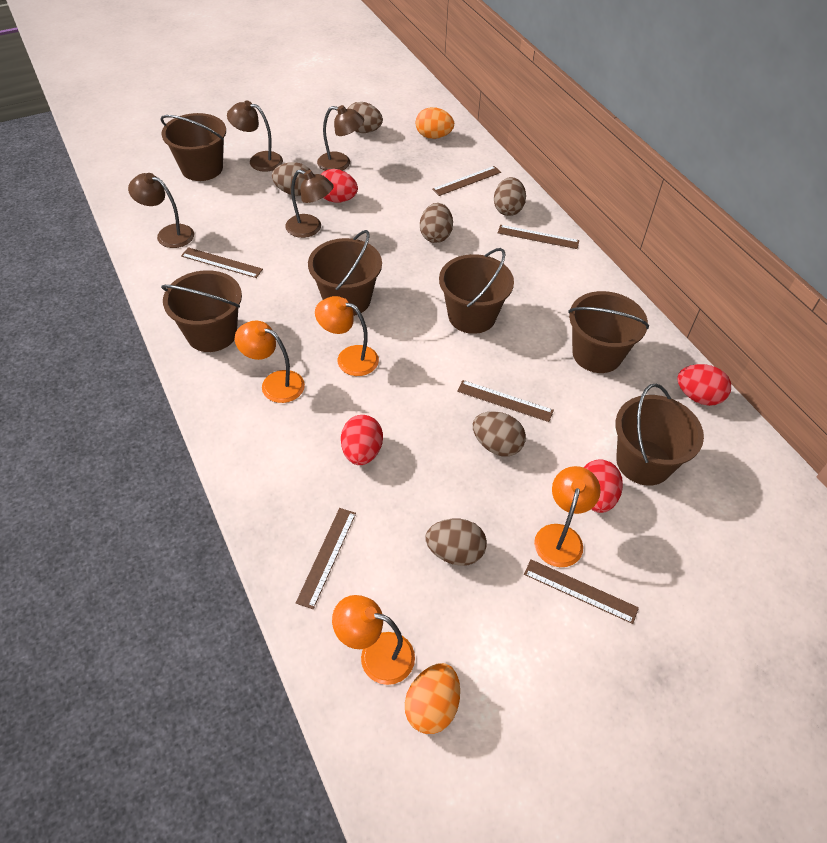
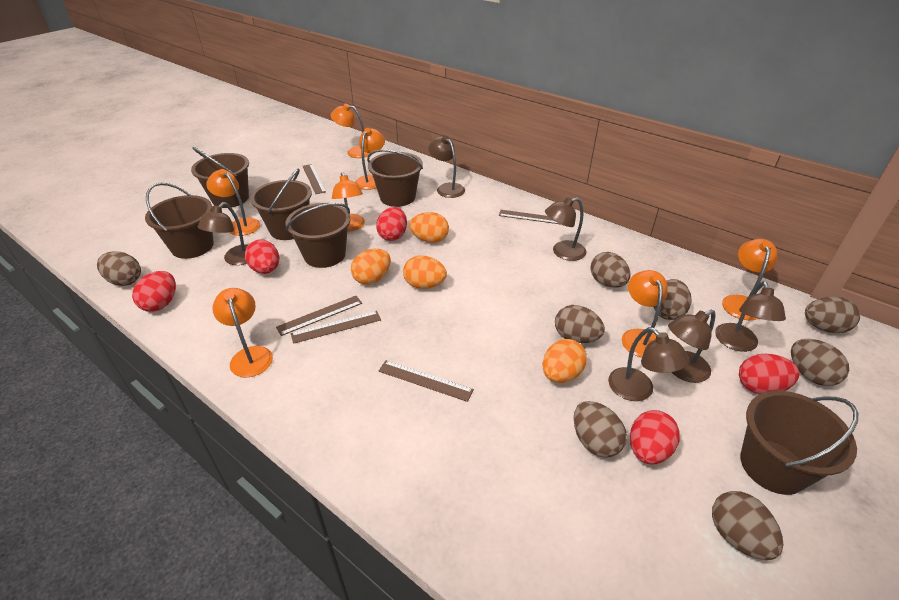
brown egg: 6 -> 8
brown lamp: 4 -> 6
brown ruler: 6 -> 5
orange egg: 2 -> 4
orange lamp: 4 -> 7
red egg: 4 -> 5

